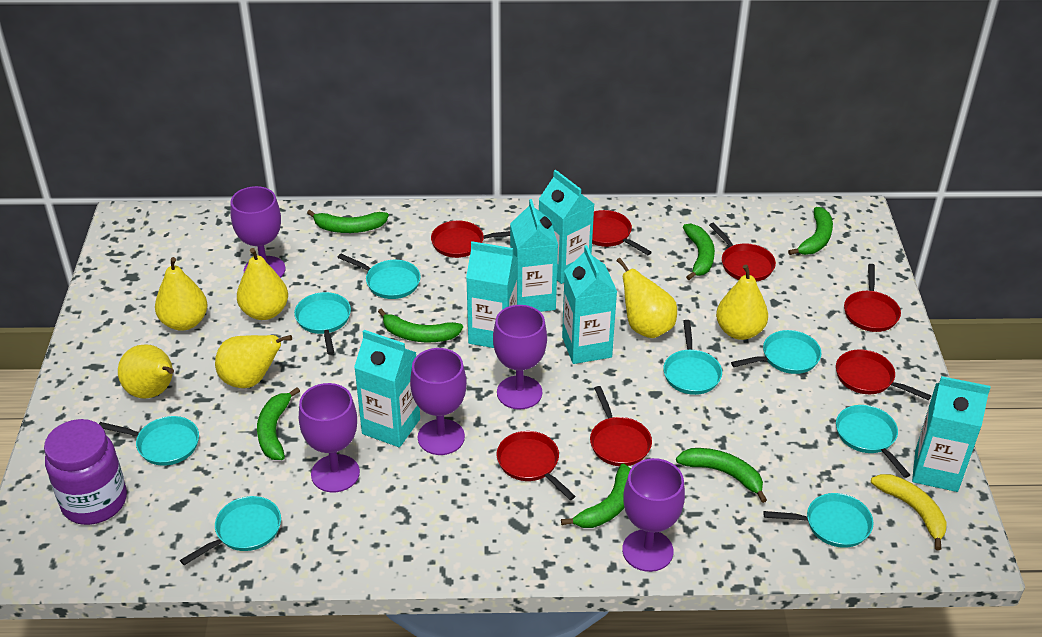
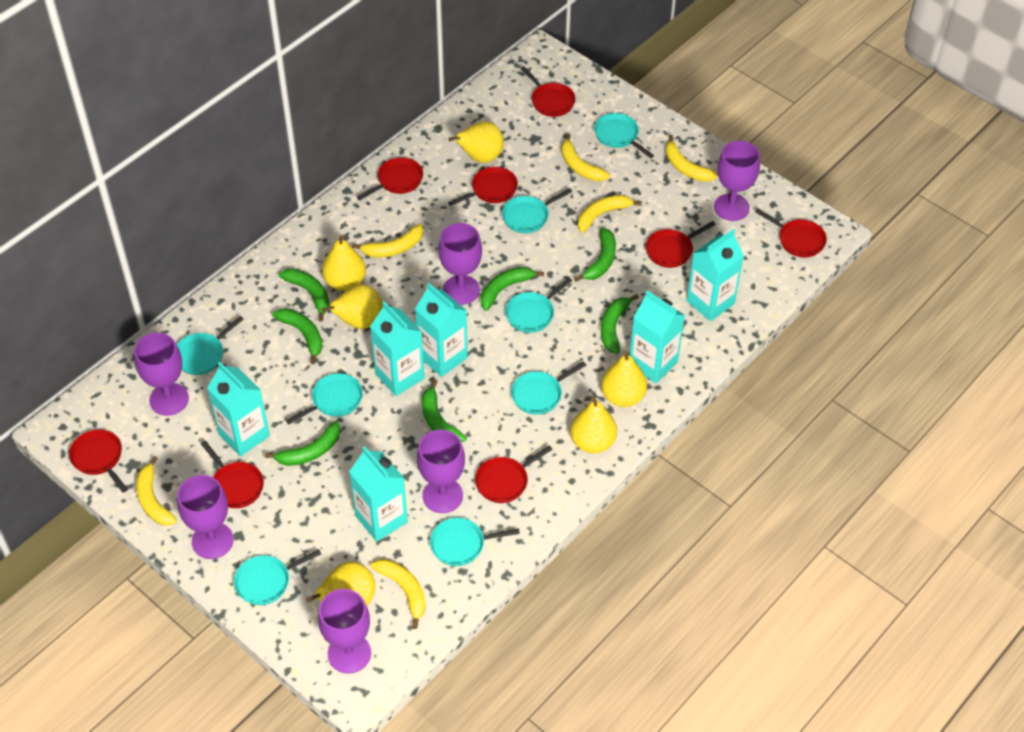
purple goblet: 5 -> 6
purple jar: 1 -> 0
red pan: 7 -> 8
yellow banana: 1 -> 6

